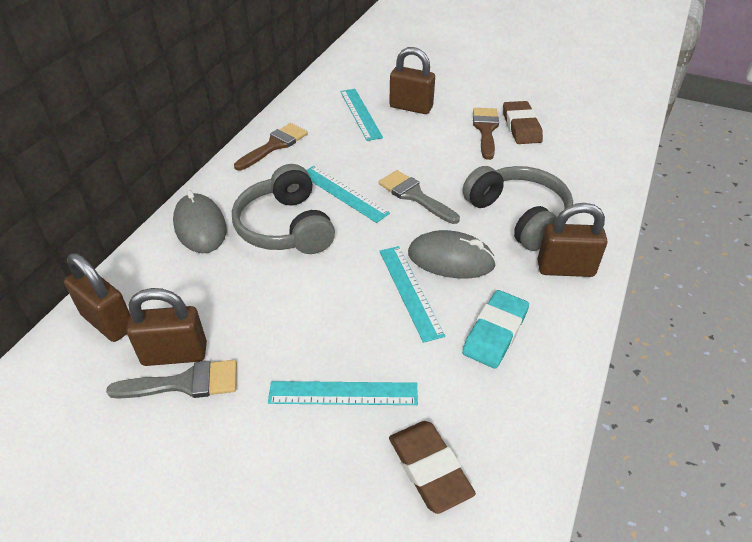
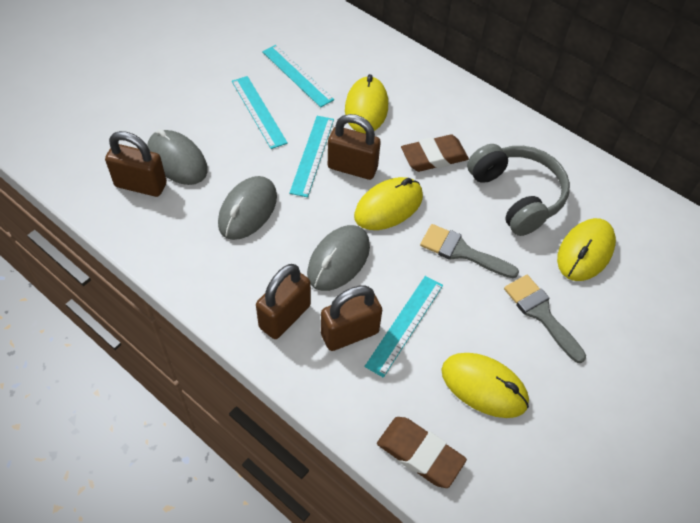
brown brush: 2 -> 0
grey headphones: 2 -> 1
grey mouse: 2 -> 3
turquoise eraser: 1 -> 0
yellow mouse: 0 -> 4

